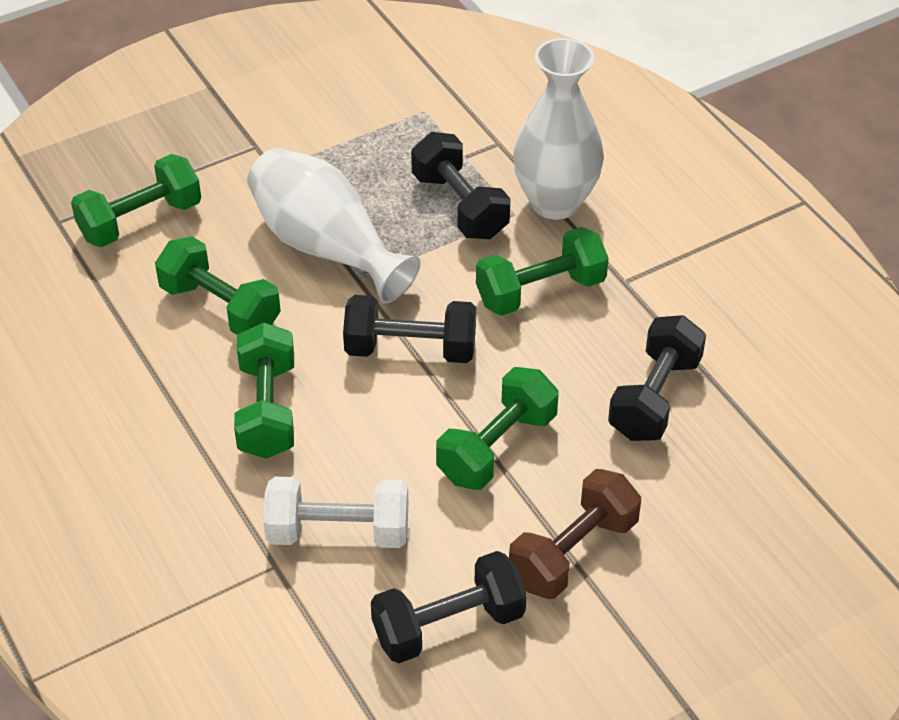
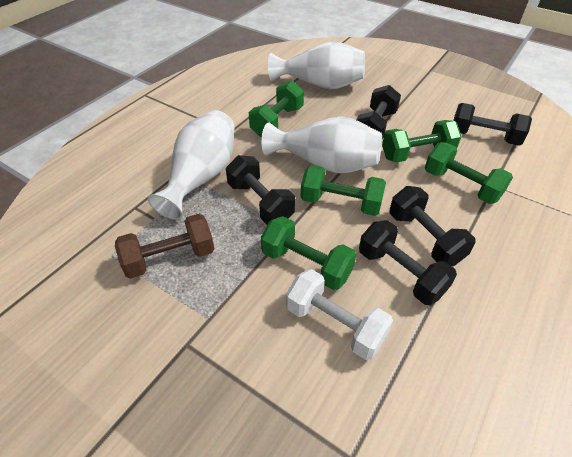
black dumbbell: 4 -> 5
white vase: 2 -> 3

